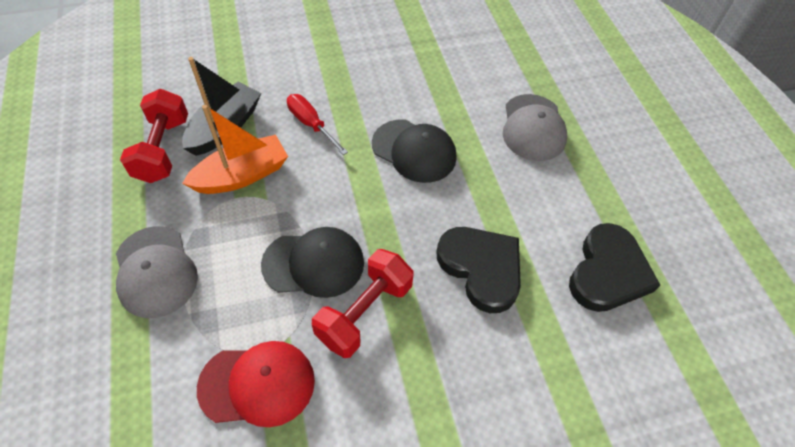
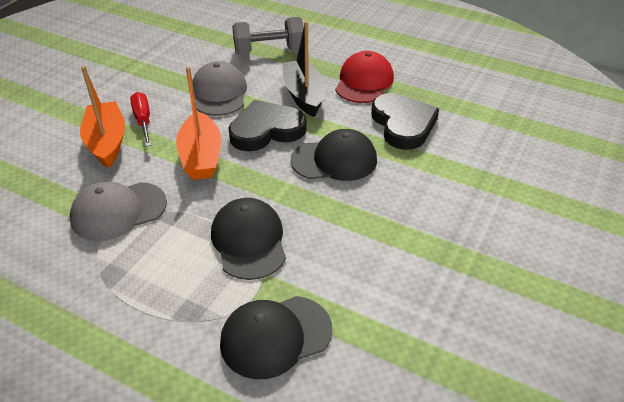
black cap: 2 -> 3
grey dumbbell: 0 -> 1
orange boat: 1 -> 2
red dumbbell: 2 -> 0

